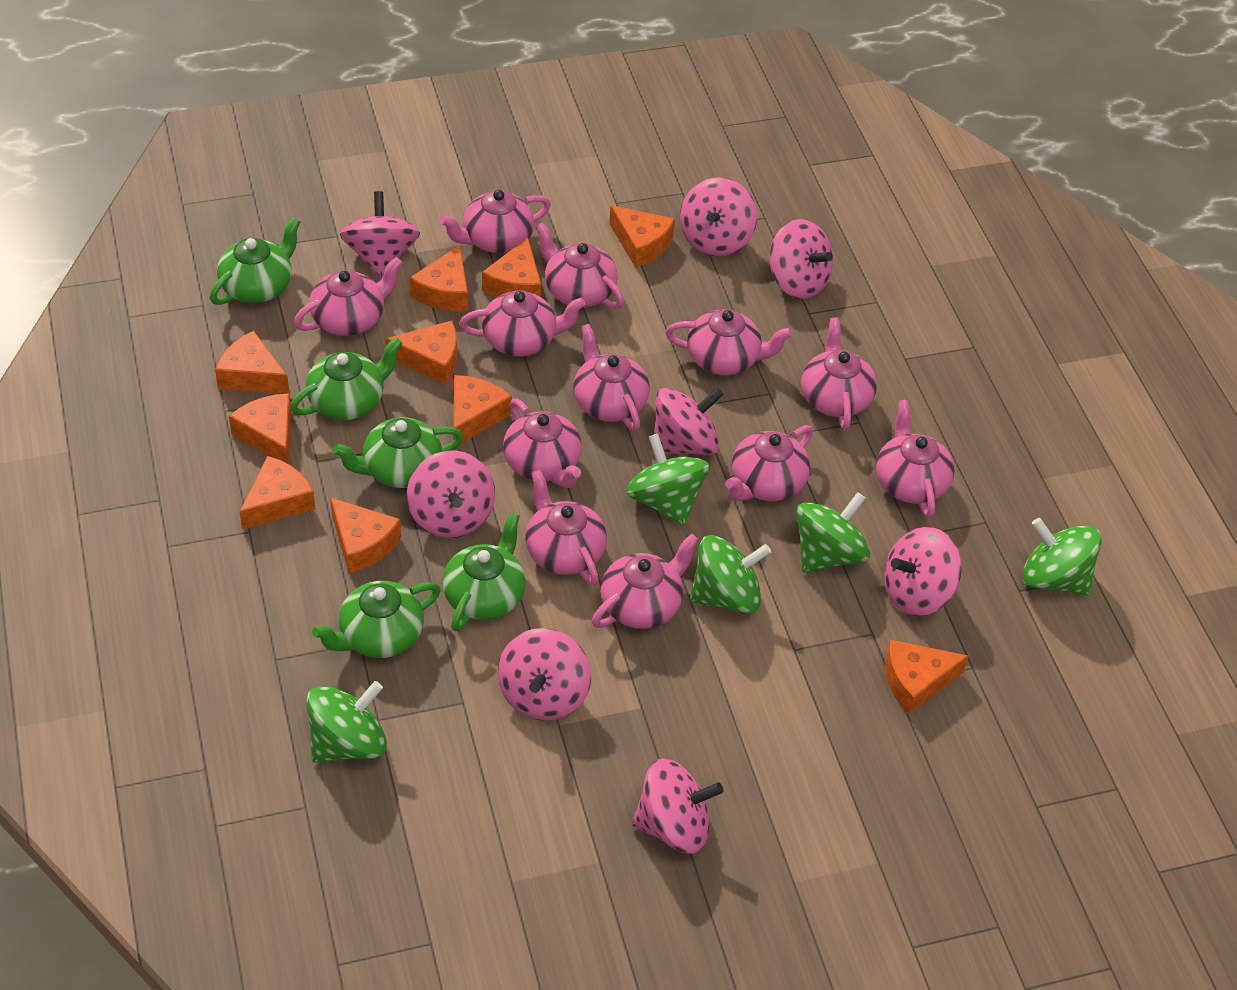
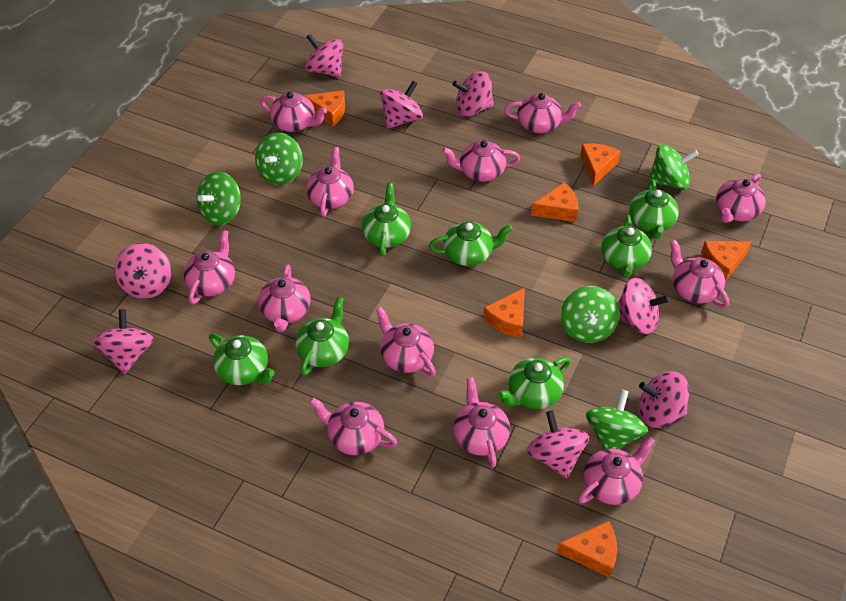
green teapot: 5 -> 7
orange cheese: 10 -> 6

